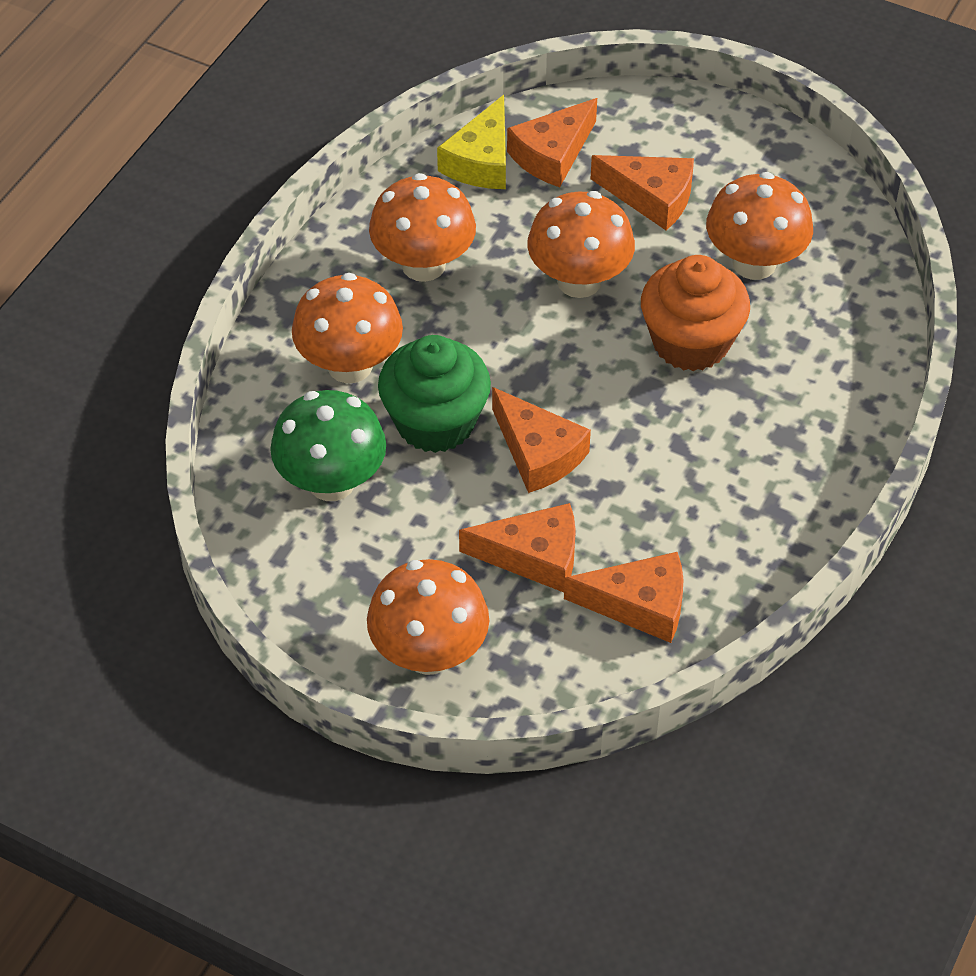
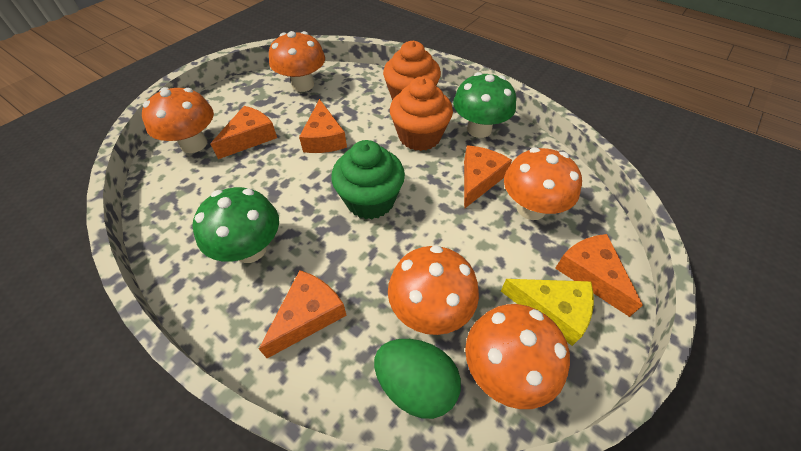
green egg: 0 -> 1
green mushroom: 1 -> 2
orange cupcake: 1 -> 2

